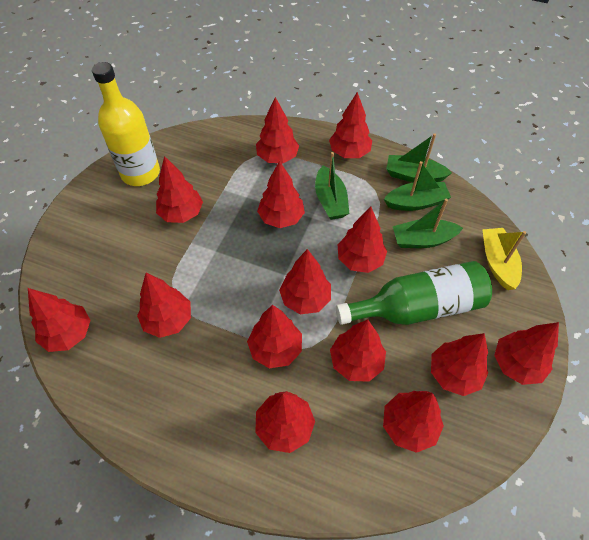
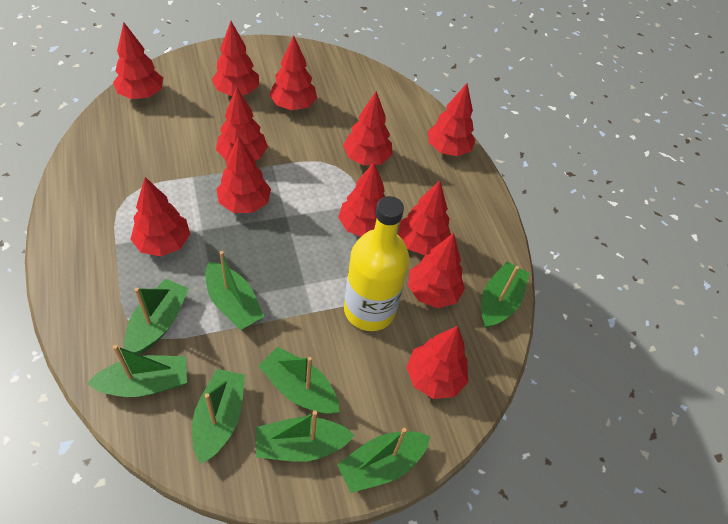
green boat: 4 -> 8
green bottle: 1 -> 0
red tree: 14 -> 12
yellow boat: 1 -> 0

